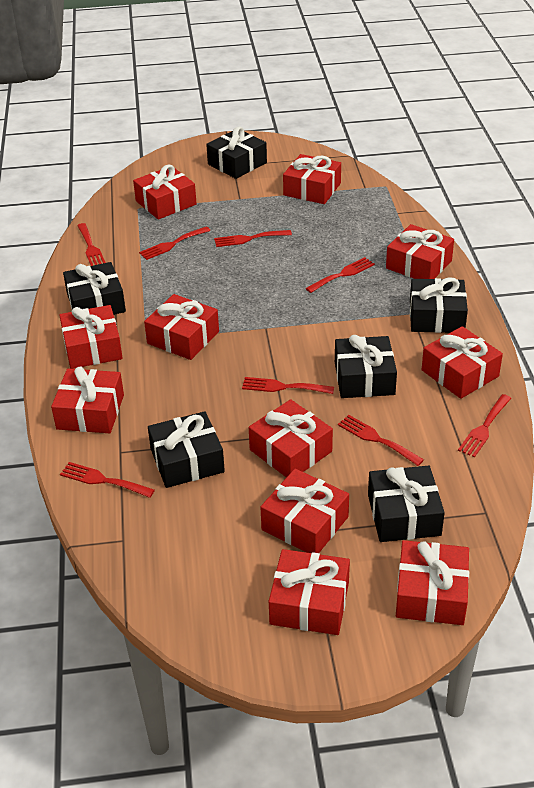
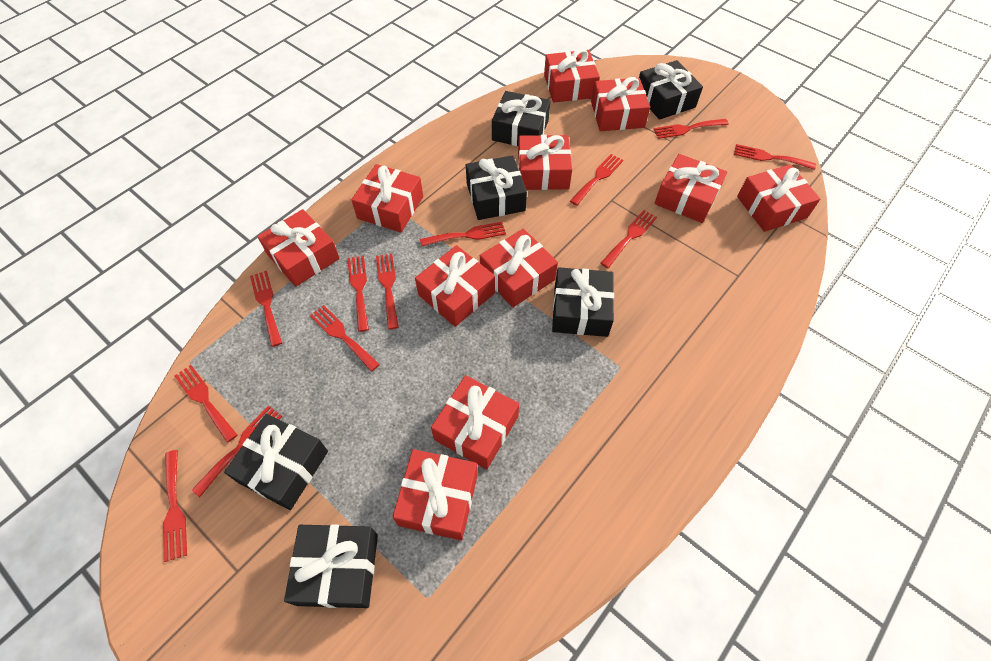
red fork: 8 -> 12

